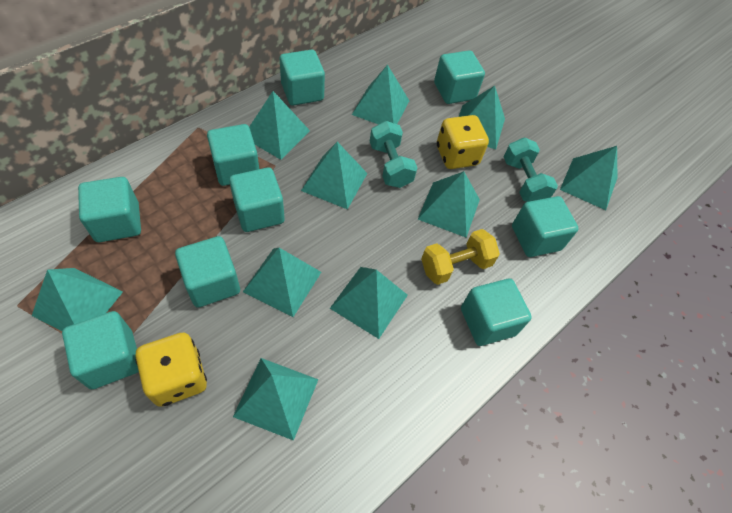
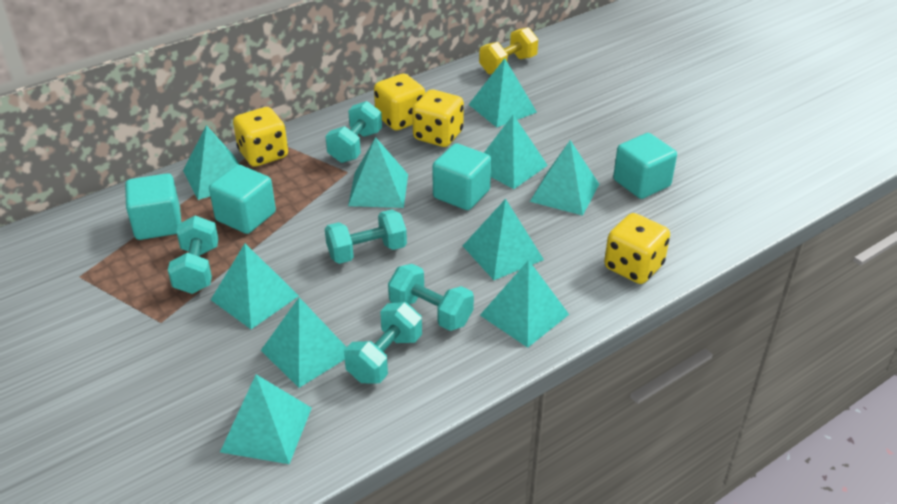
turquoise cube: 9 -> 4
turquoise dumbbell: 2 -> 5
yellow dice: 2 -> 4

